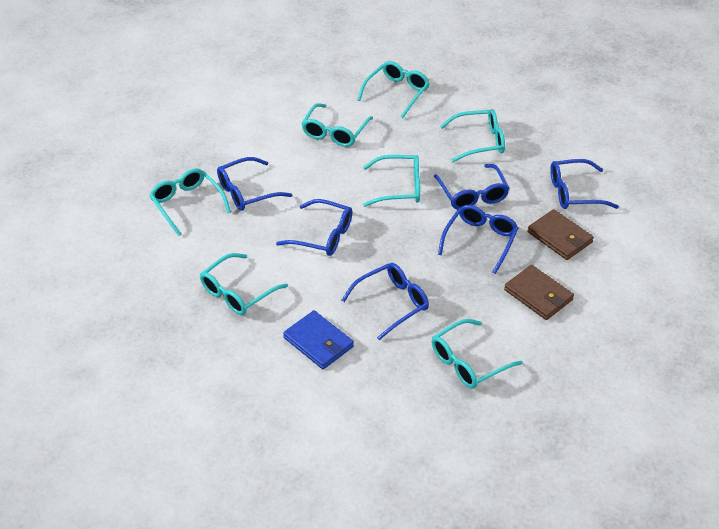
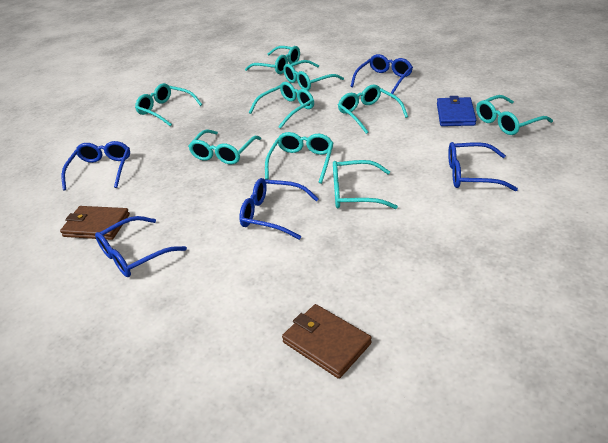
blue glasses: 6 -> 5
turquoise glasses: 7 -> 9

